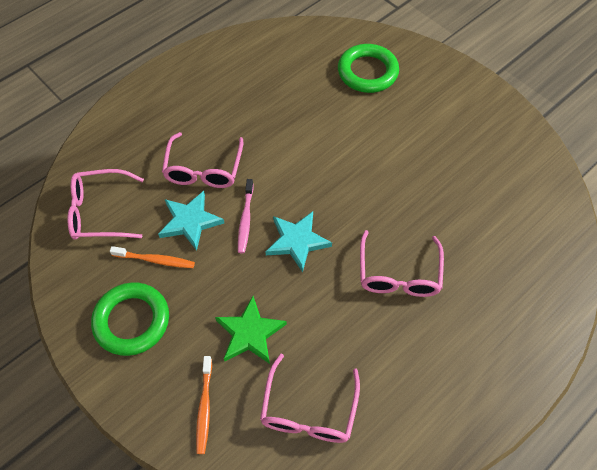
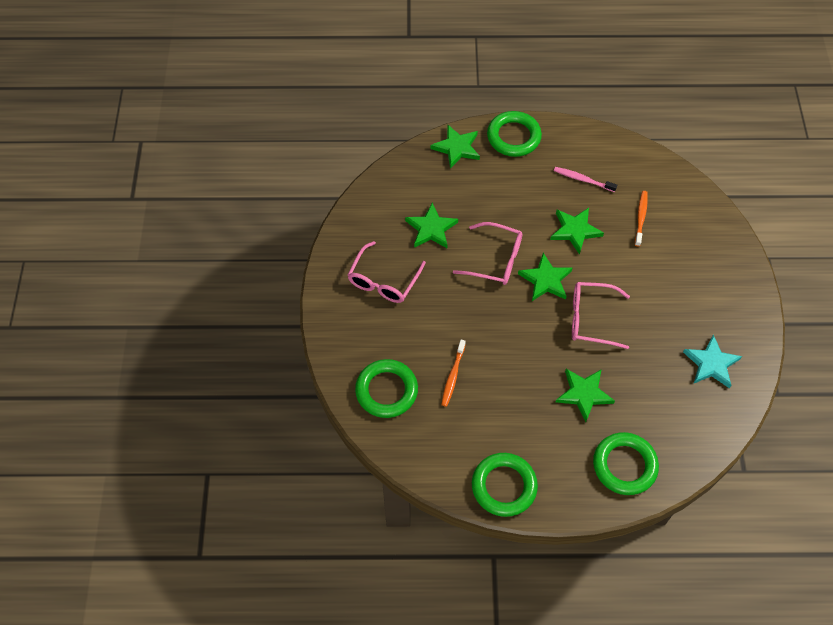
green ring: 2 -> 4
green star: 1 -> 5
pink glasses: 4 -> 3
turquoise star: 2 -> 1

